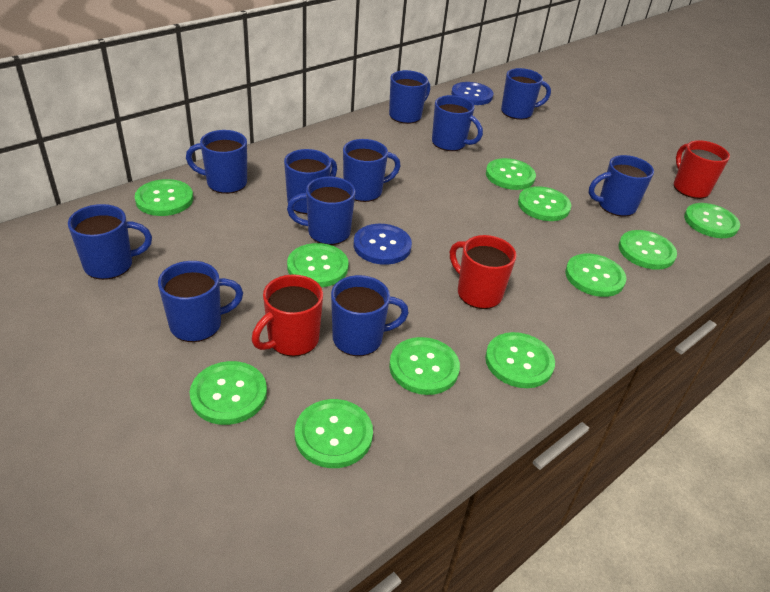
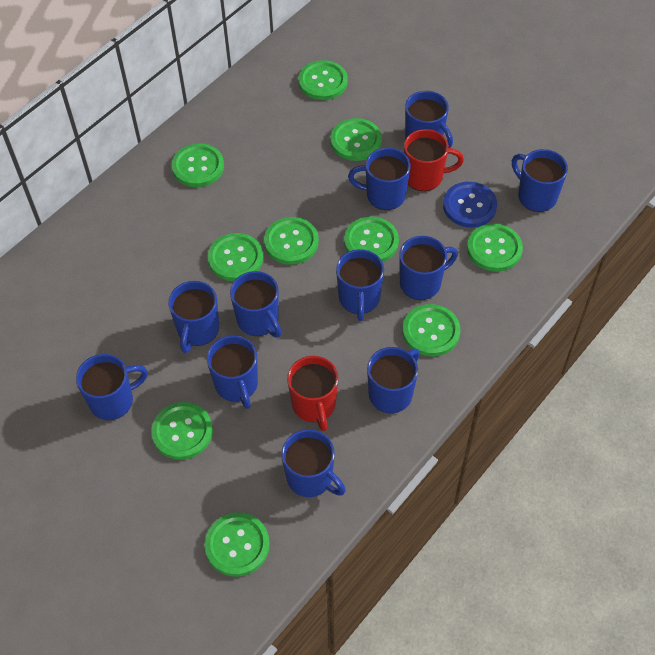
blue button: 2 -> 1
green button: 11 -> 10
red mug: 3 -> 2

